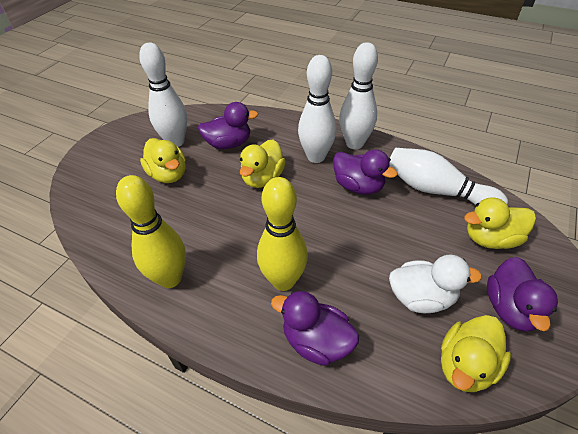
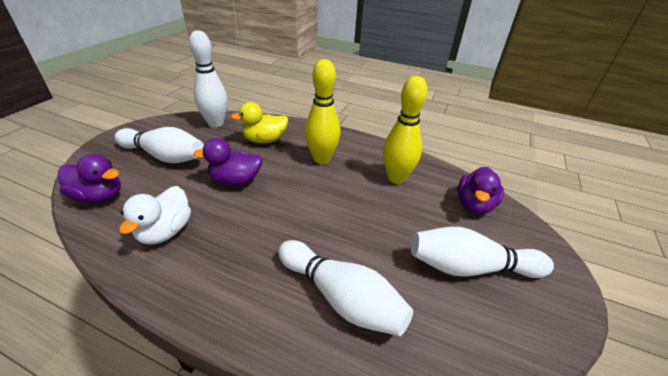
purple duck: 4 -> 3
yellow duck: 4 -> 1

